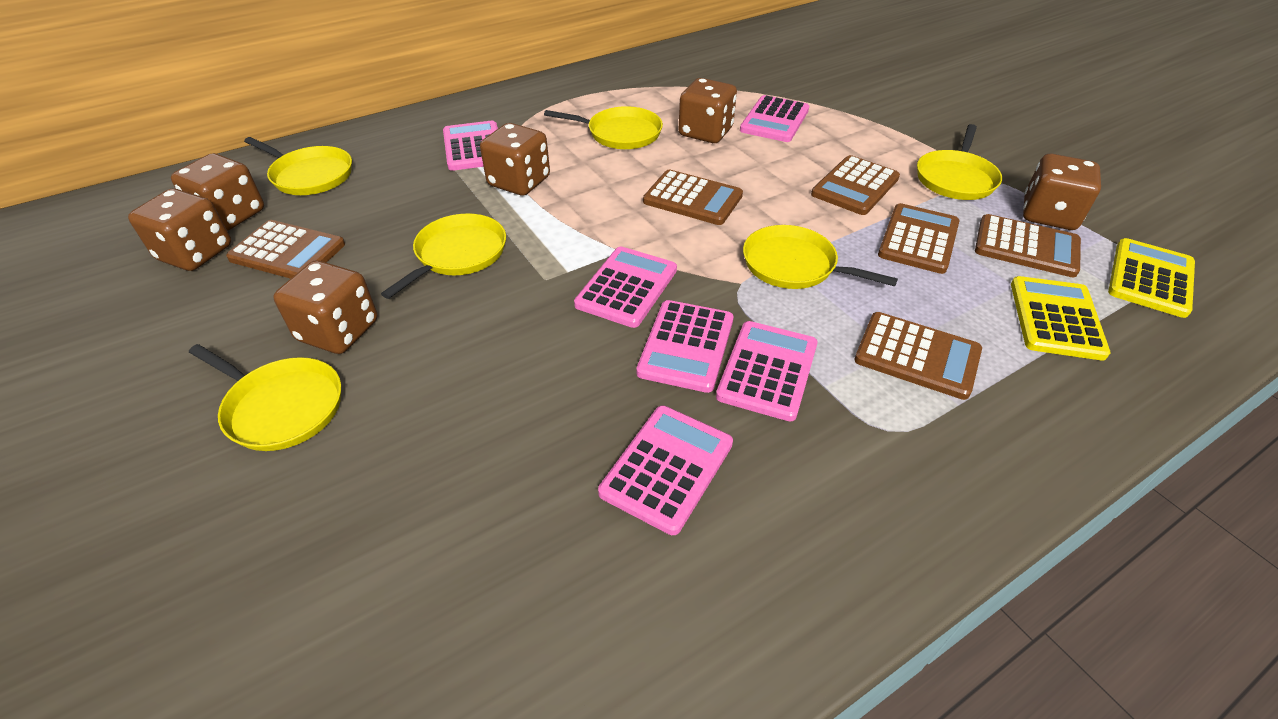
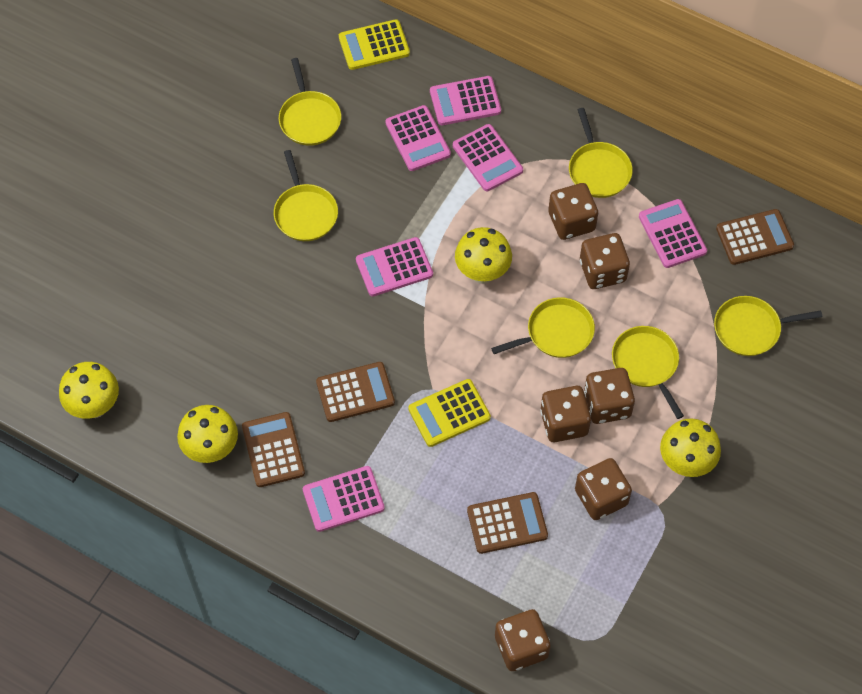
brown calculator: 6 -> 4
yellow mushroom: 0 -> 4

